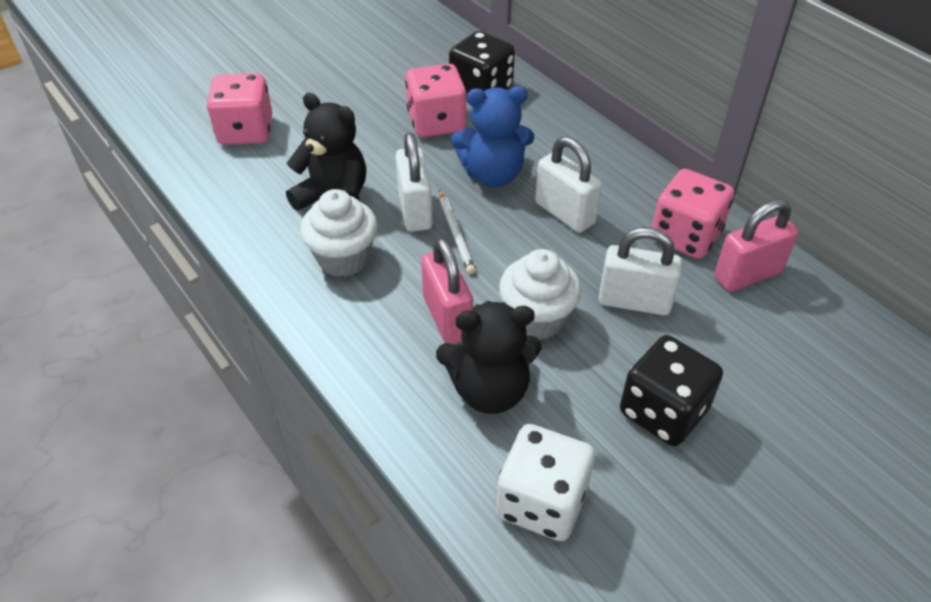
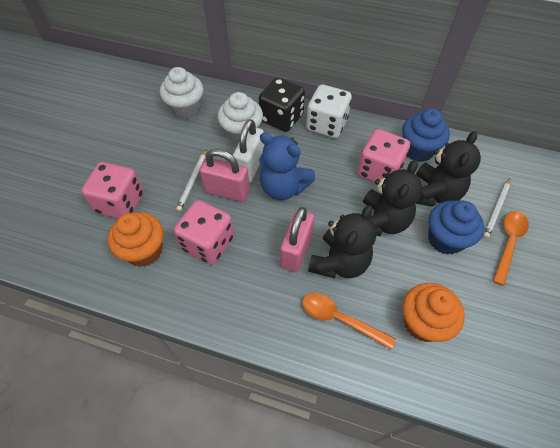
black dice: 2 -> 1
black teddy bear: 2 -> 3
blue cupcake: 0 -> 2
orange cupcake: 0 -> 2
orange spoon: 0 -> 2
white padlock: 3 -> 1
white pencil: 1 -> 2

